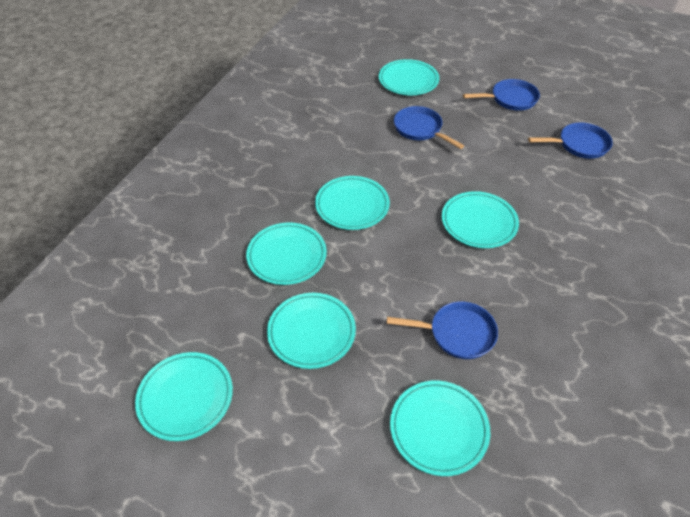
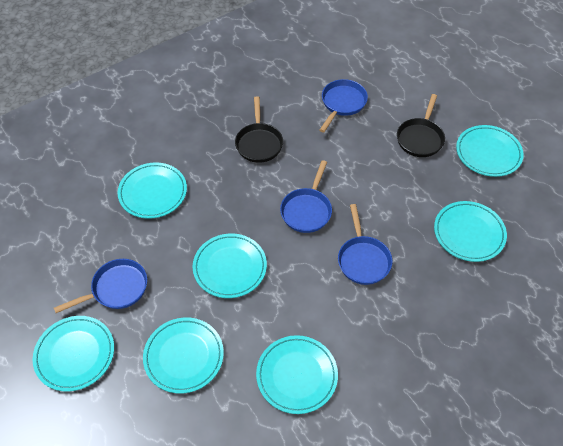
black pan: 0 -> 2

